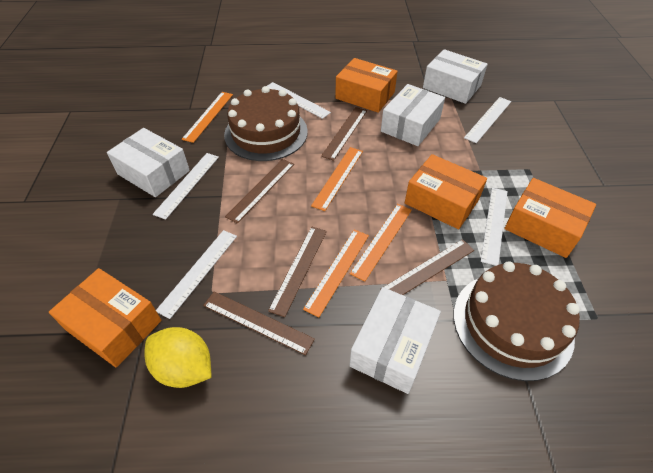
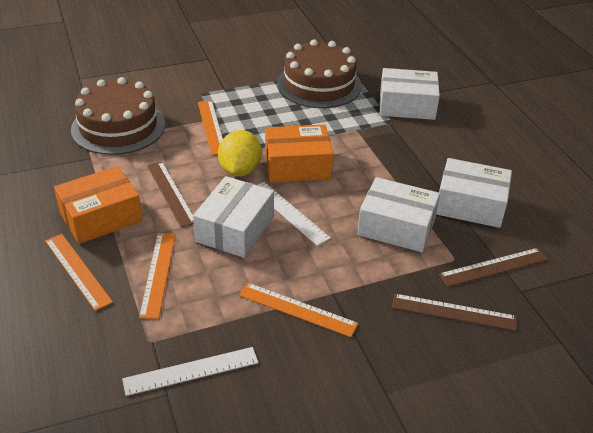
brown ruler: 5 -> 3
orange box: 4 -> 2
white ruler: 5 -> 2

